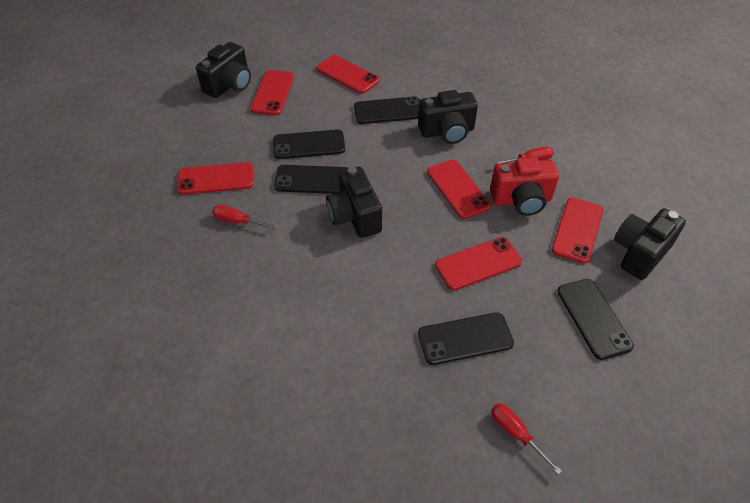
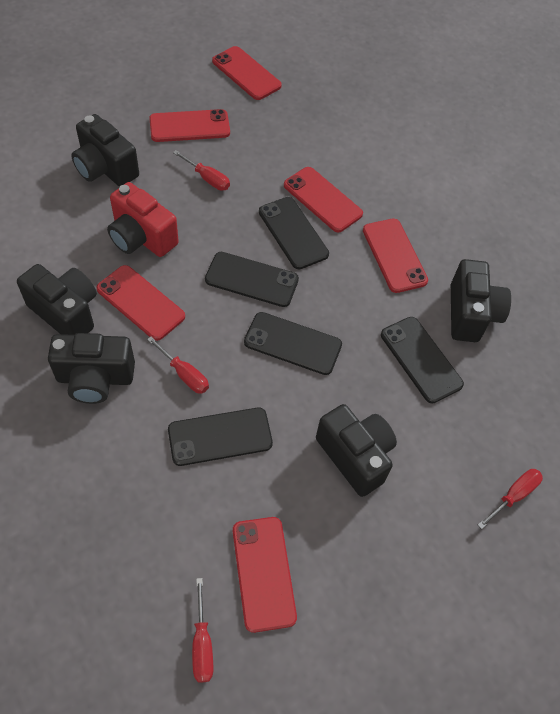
black camera: 4 -> 5
red screwdriver: 3 -> 4

